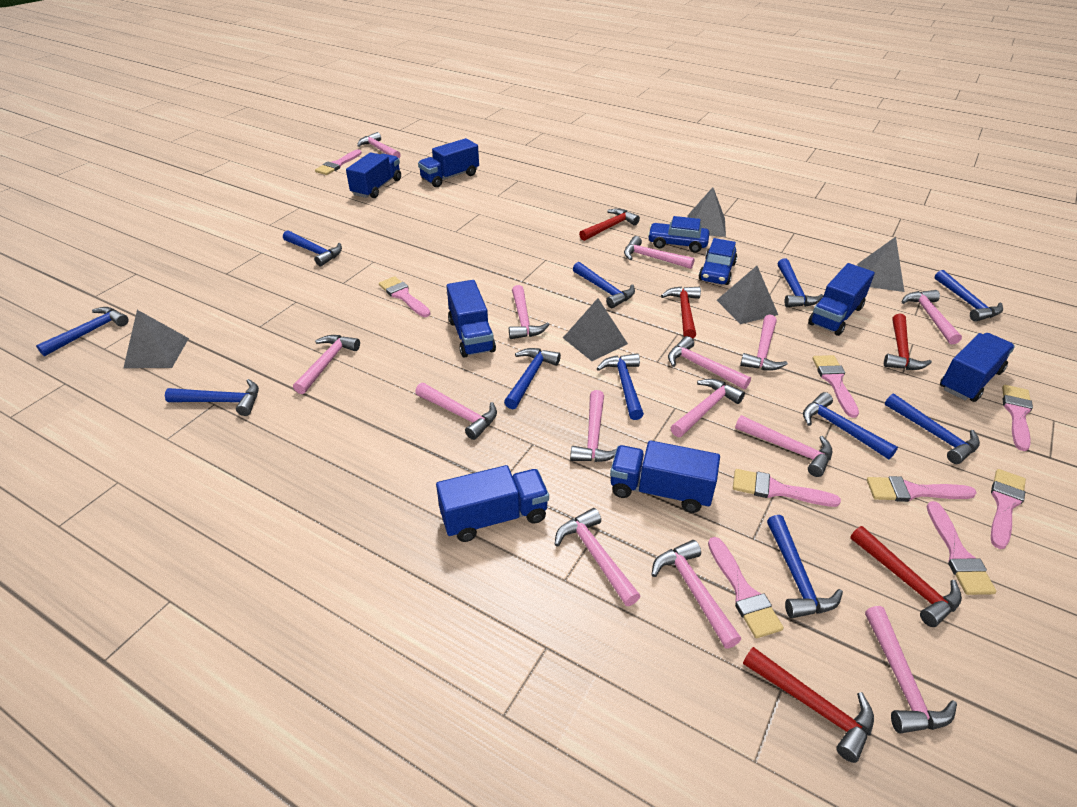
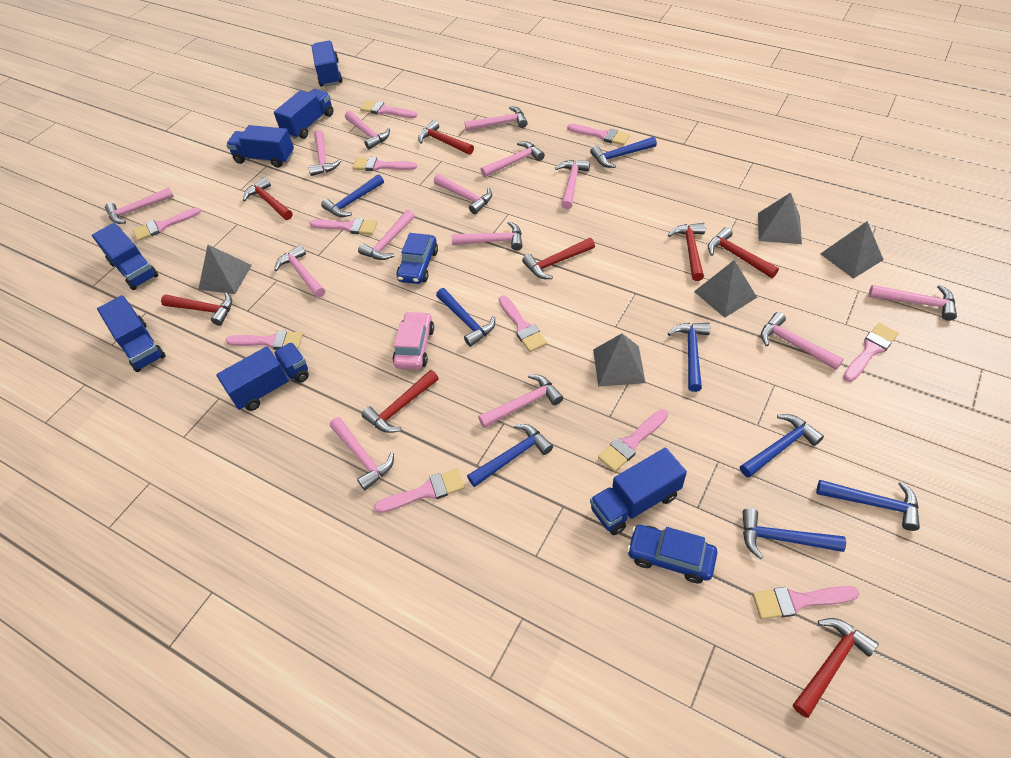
blue hammer: 11 -> 8
pink brush: 9 -> 11
pink car: 0 -> 1
red hammer: 5 -> 8

